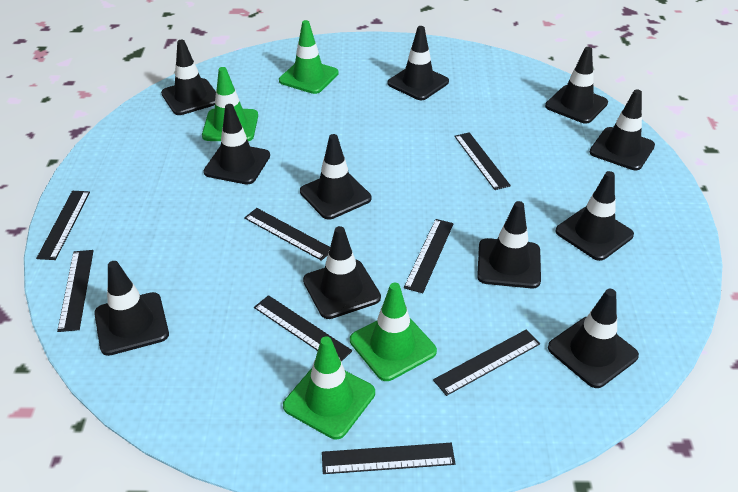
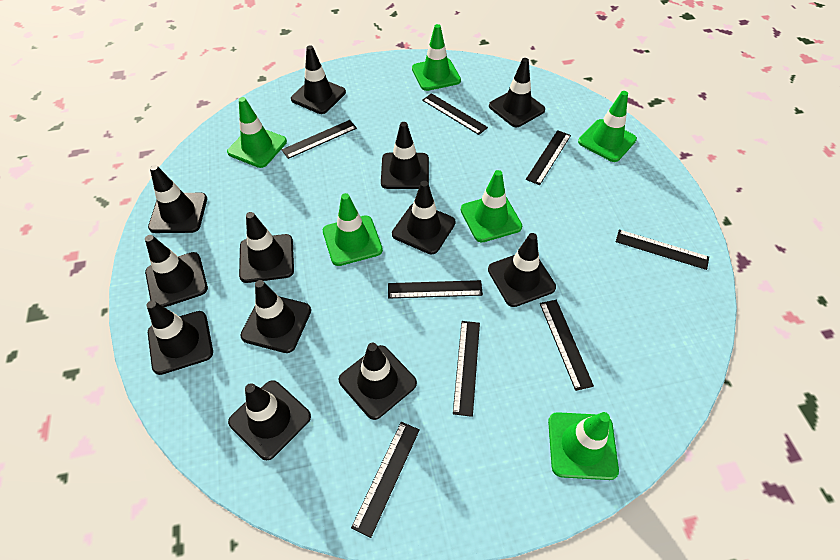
black traffic cone: 11 -> 12
green traffic cone: 4 -> 6

